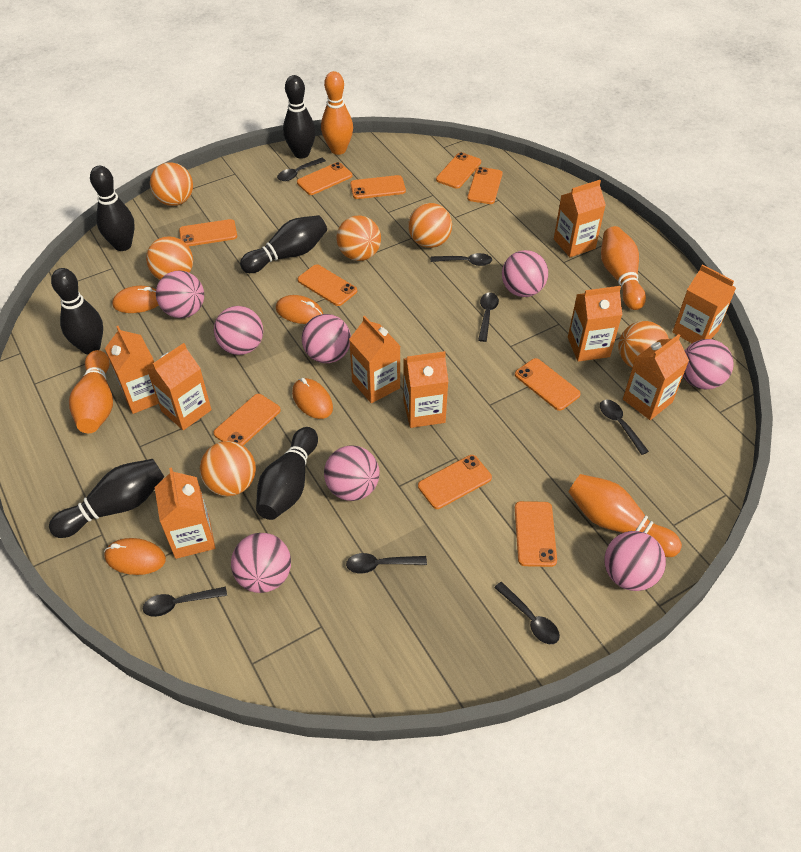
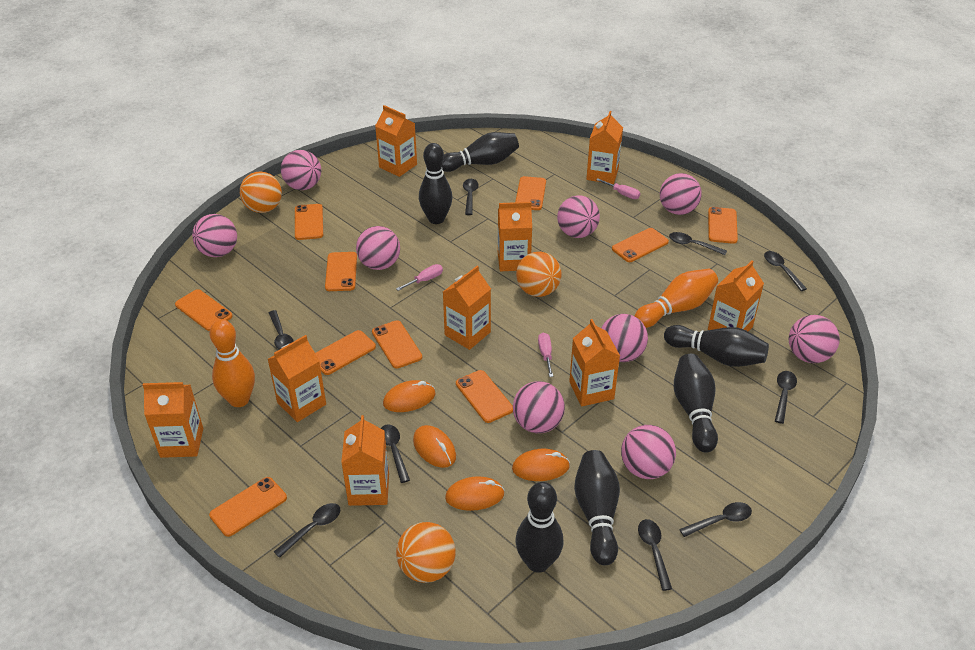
black spoon: 7 -> 9
orange ball: 6 -> 3
orange bowling pin: 4 -> 2
pink ball: 8 -> 9
pink screwdriver: 0 -> 3

